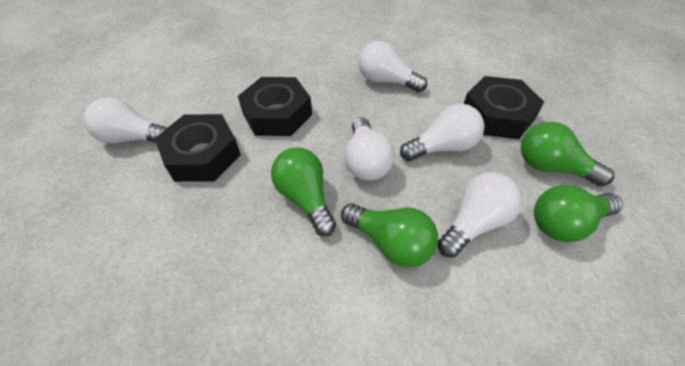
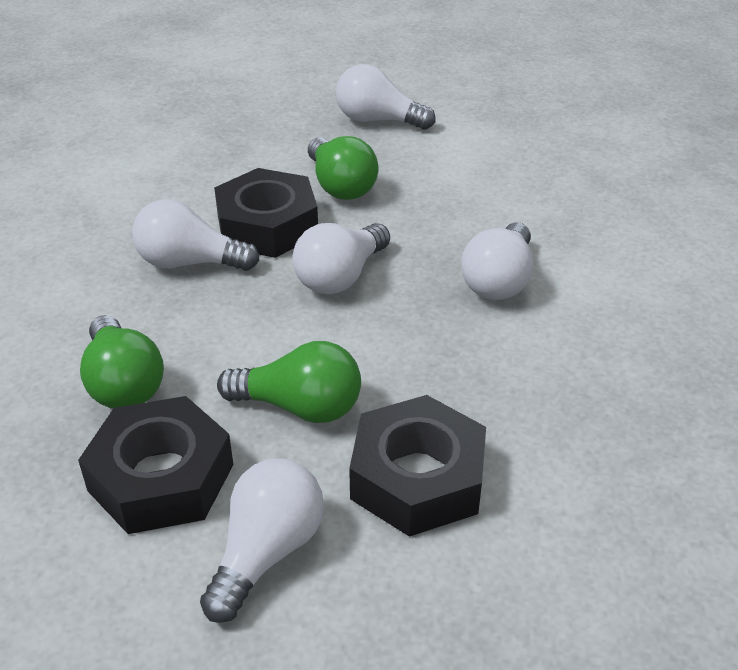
green light bulb: 4 -> 3

